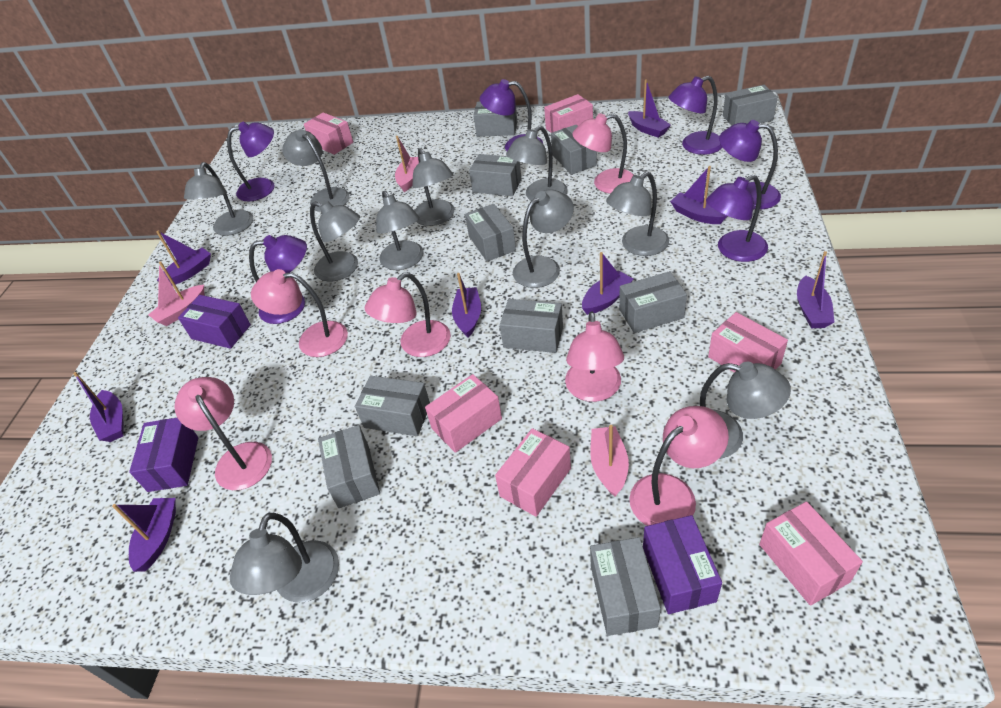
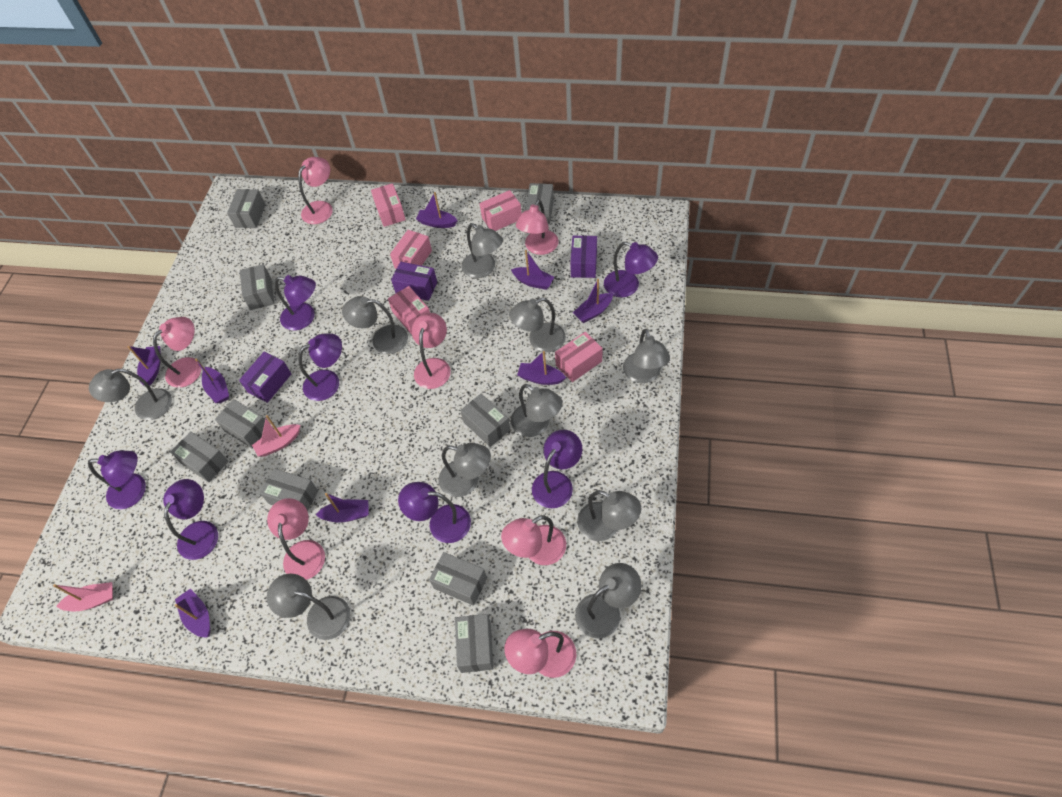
grey box: 10 -> 9
pink boat: 3 -> 2
pink box: 6 -> 5
pink lamp: 6 -> 7
purple lamp: 6 -> 7

